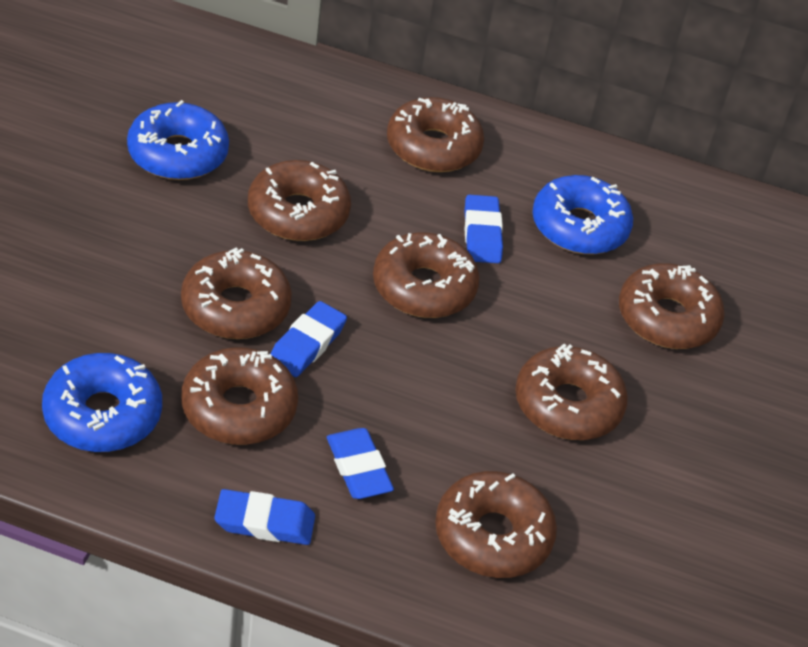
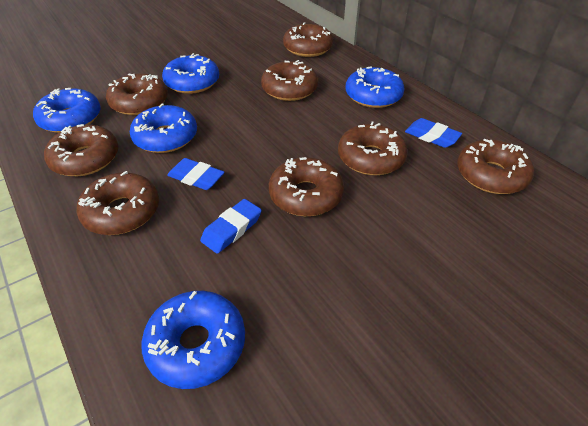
blue donut: 3 -> 5
blue eraser: 4 -> 3

